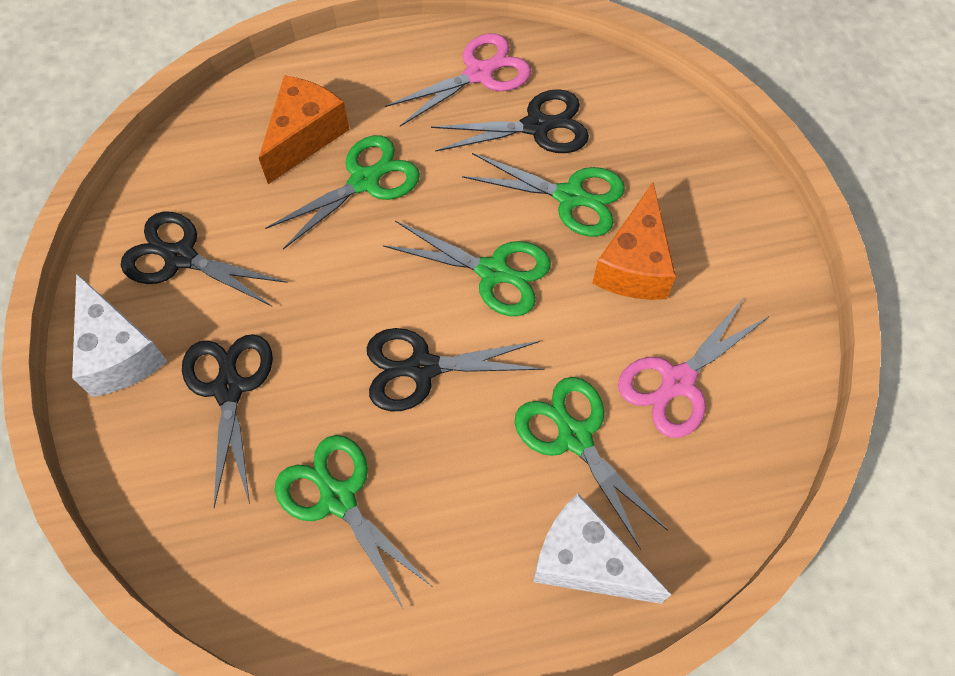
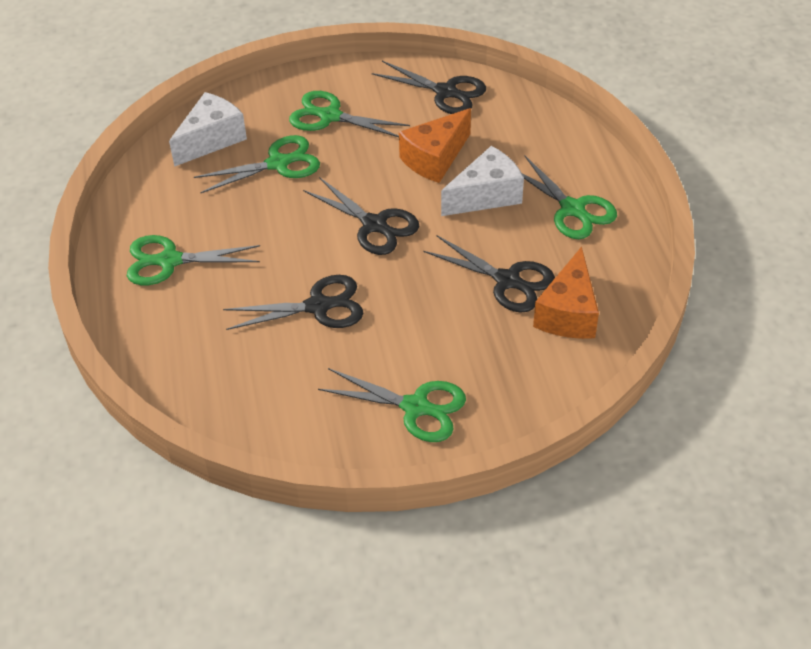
pink scissors: 2 -> 0

